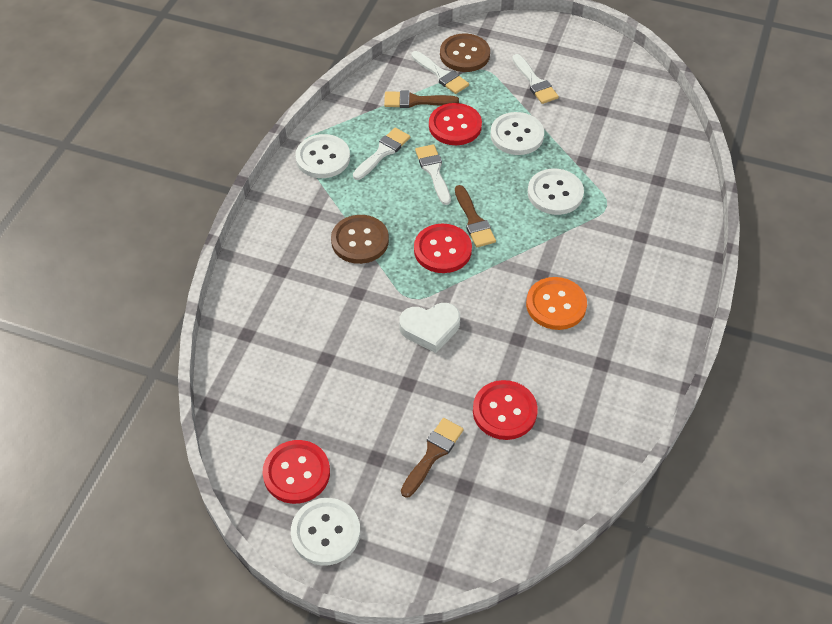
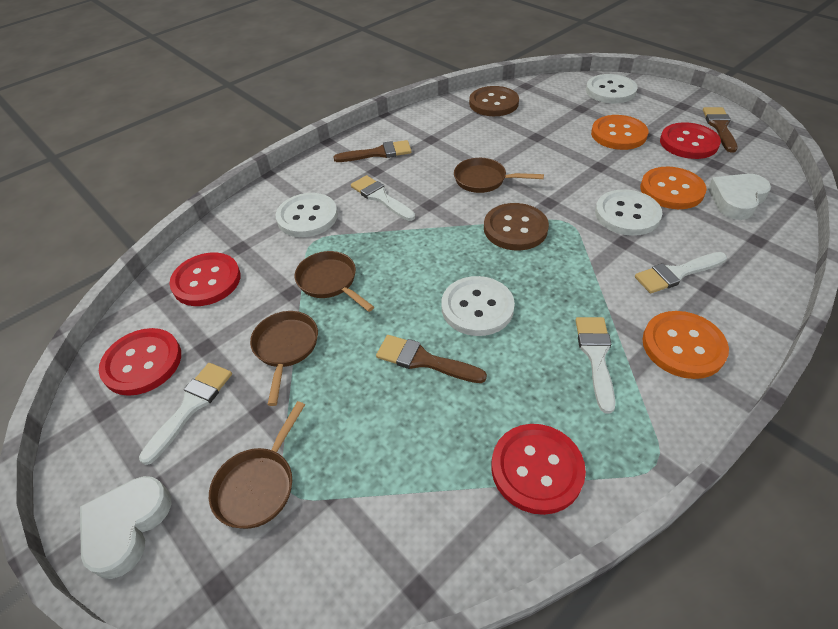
brown pan: 0 -> 4
orange button: 1 -> 3
white heart: 1 -> 2

